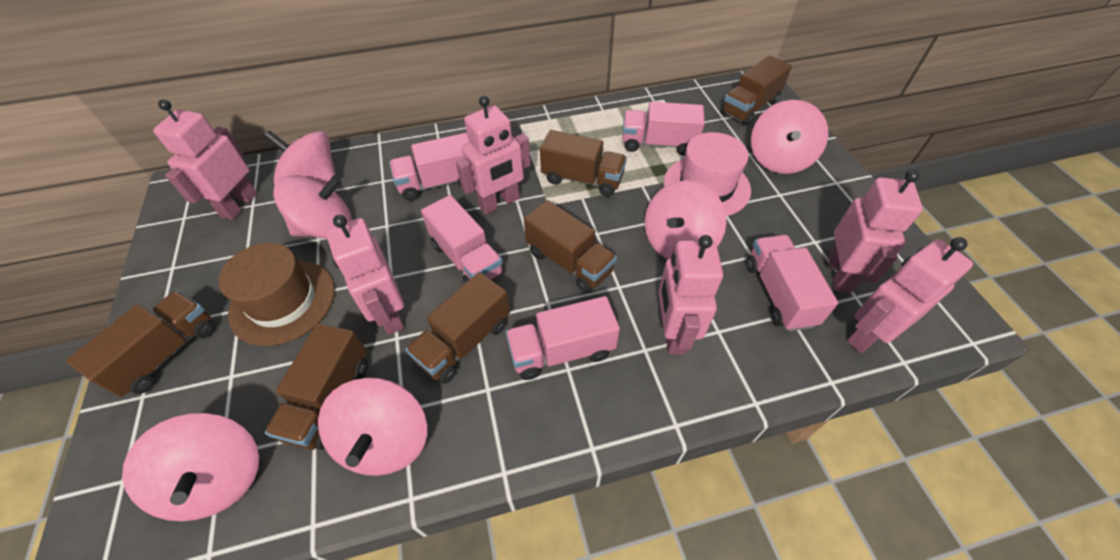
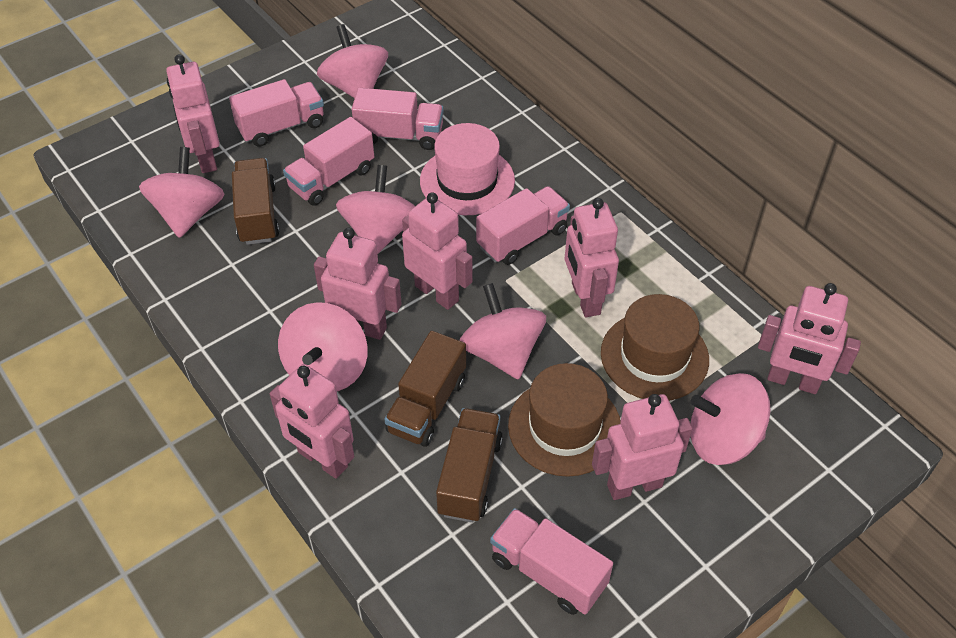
brown hat: 1 -> 2
brown truck: 6 -> 3
pink robot: 6 -> 7

